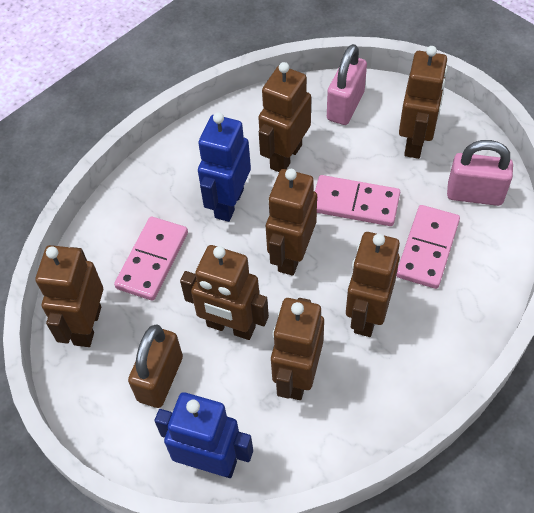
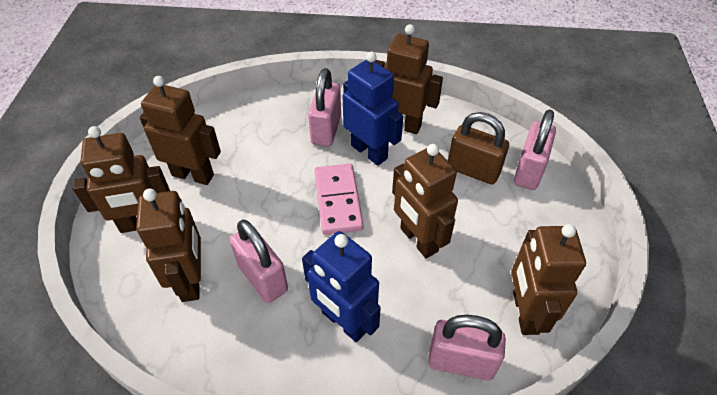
brown robot: 7 -> 6
pink domino: 3 -> 1
pink padlock: 2 -> 4

